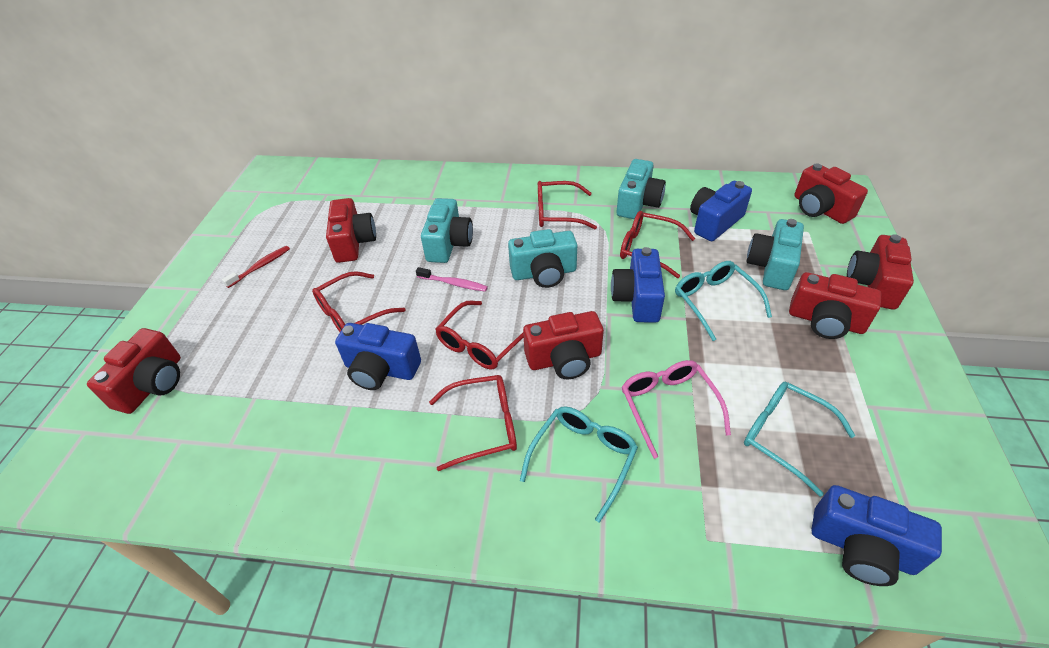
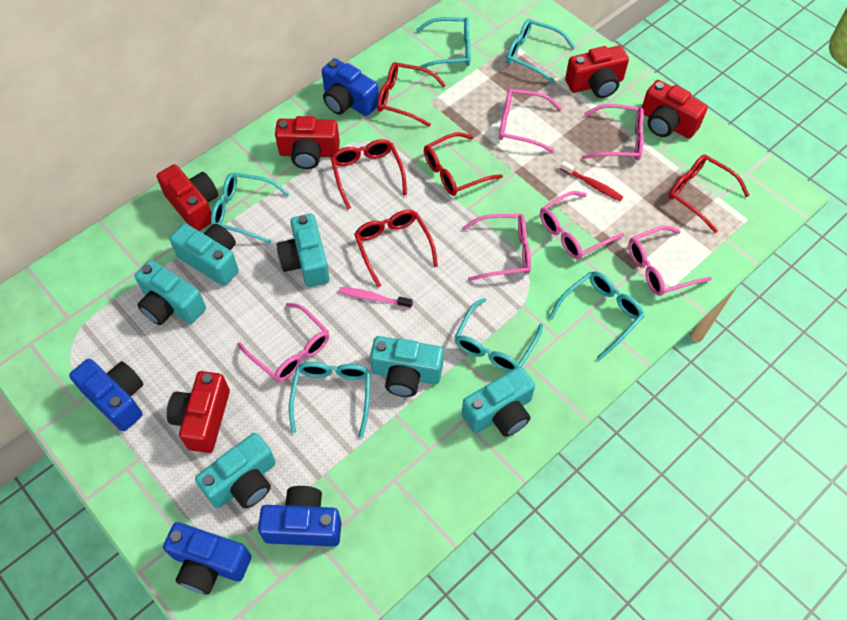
pink glasses: 1 -> 6
red camera: 6 -> 5
turquoise camera: 4 -> 6
turquoise glasses: 3 -> 6

